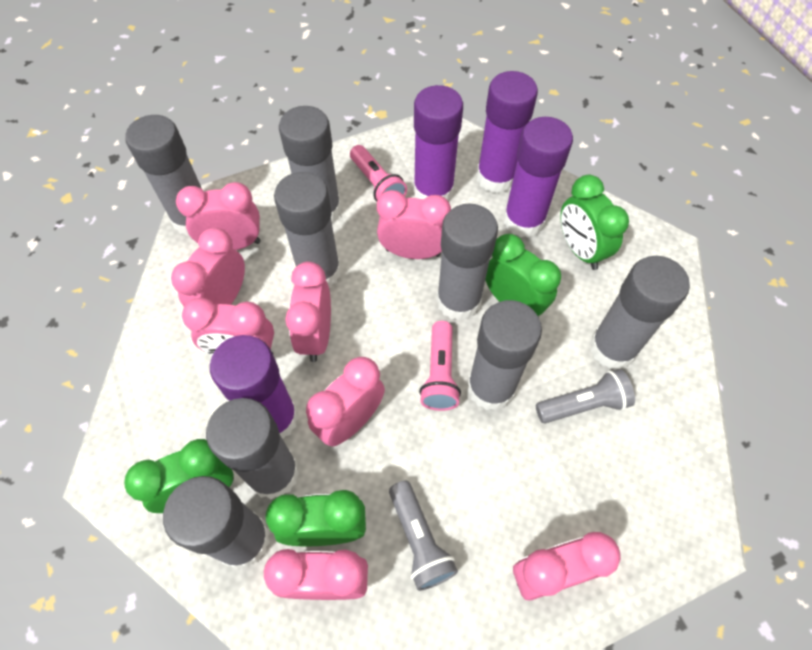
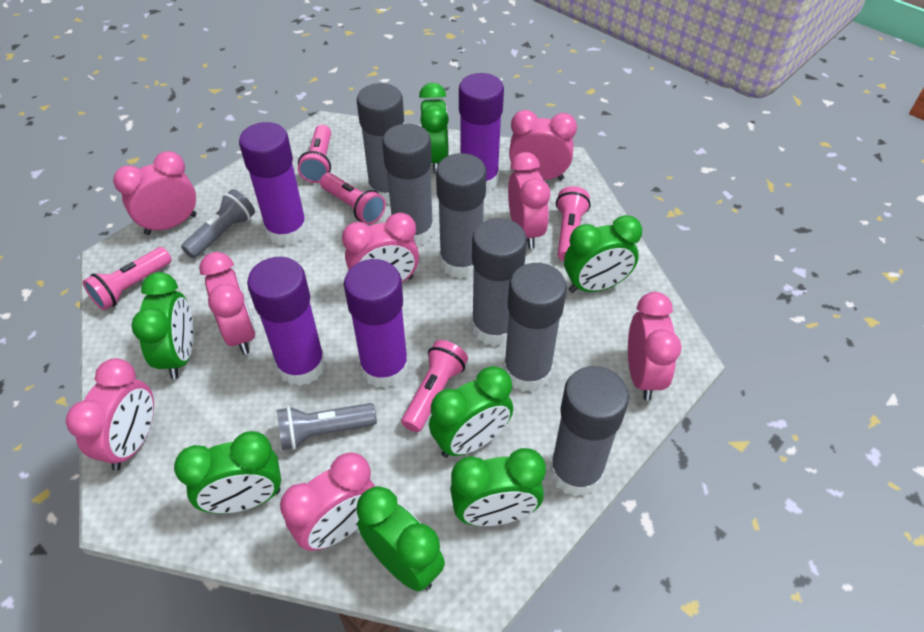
green clock: 4 -> 7
grey glue stick: 8 -> 6
pink flashlight: 2 -> 5

